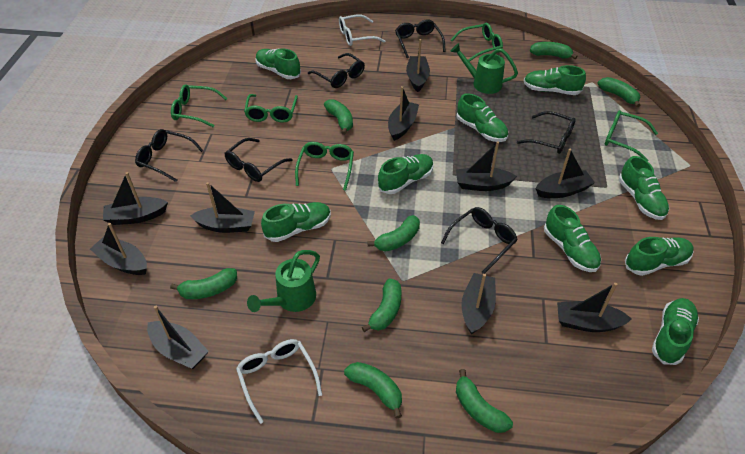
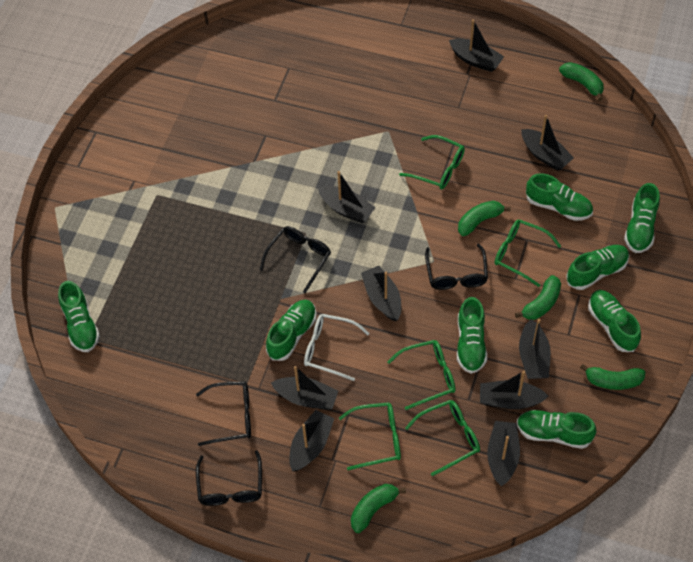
black boat: 10 -> 9
black glasses: 6 -> 4
green banana: 8 -> 5
green shoe: 9 -> 8
green watering can: 2 -> 0
white glasses: 2 -> 1

